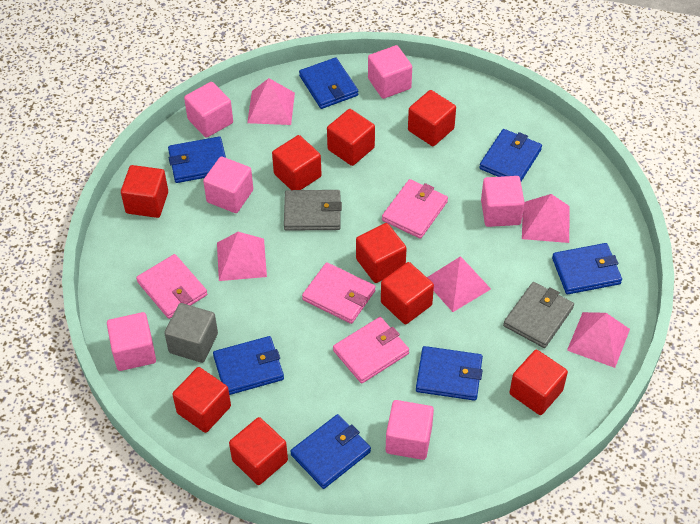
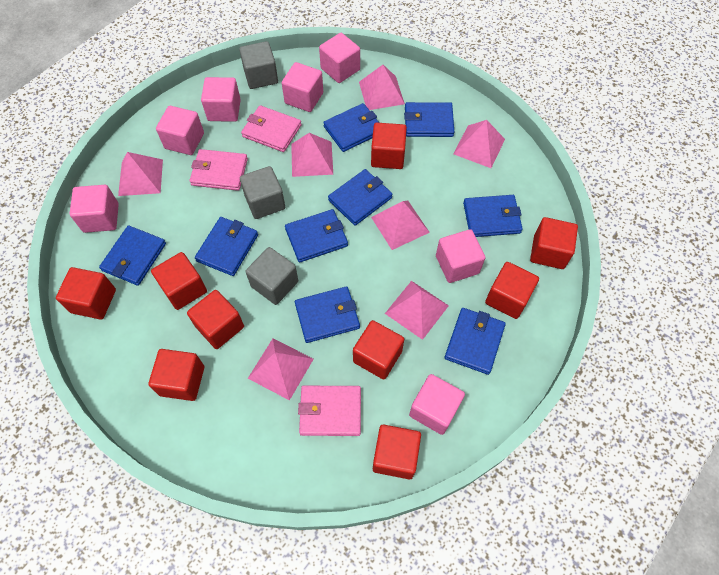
blue wallet: 7 -> 9
grey cube: 1 -> 3
grey wallet: 2 -> 0
pink cube: 6 -> 7
pink pyramid: 5 -> 7
pink wallet: 4 -> 3

